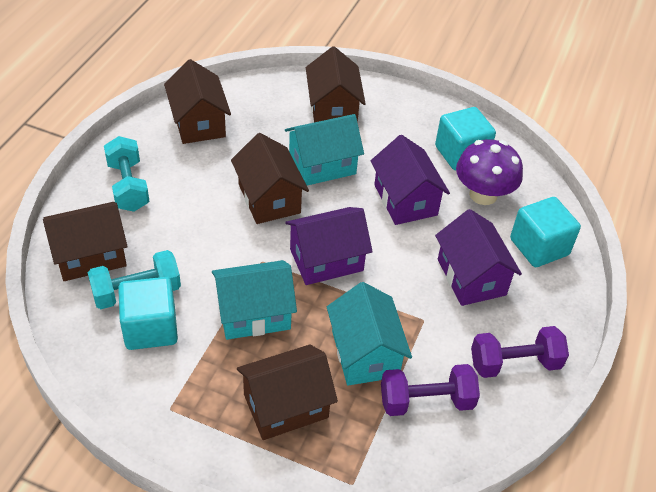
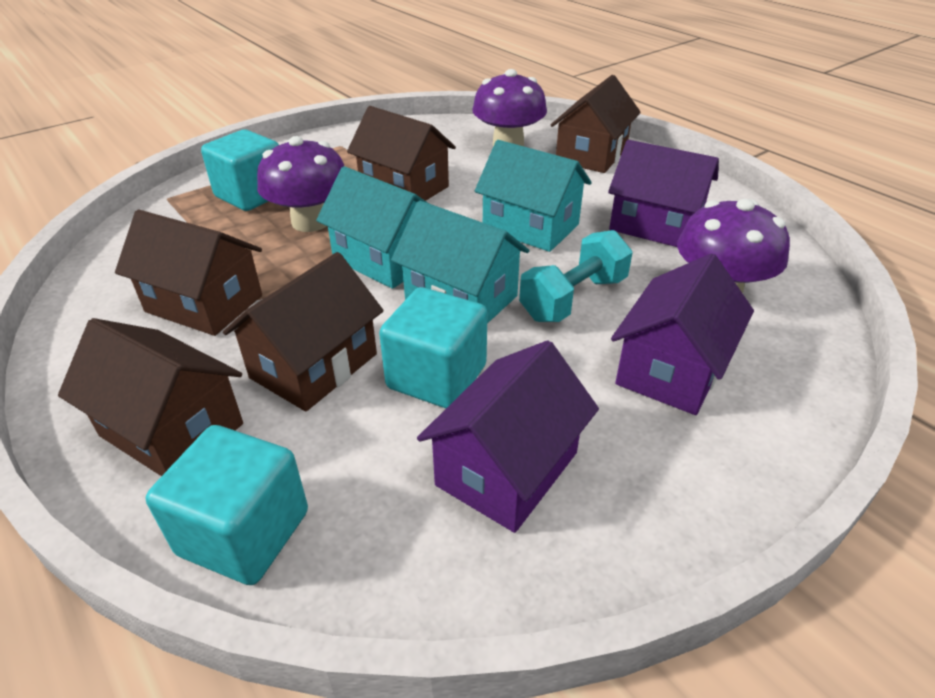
purple dumbbell: 2 -> 0
purple mushroom: 1 -> 3
turquoise dumbbell: 2 -> 1

